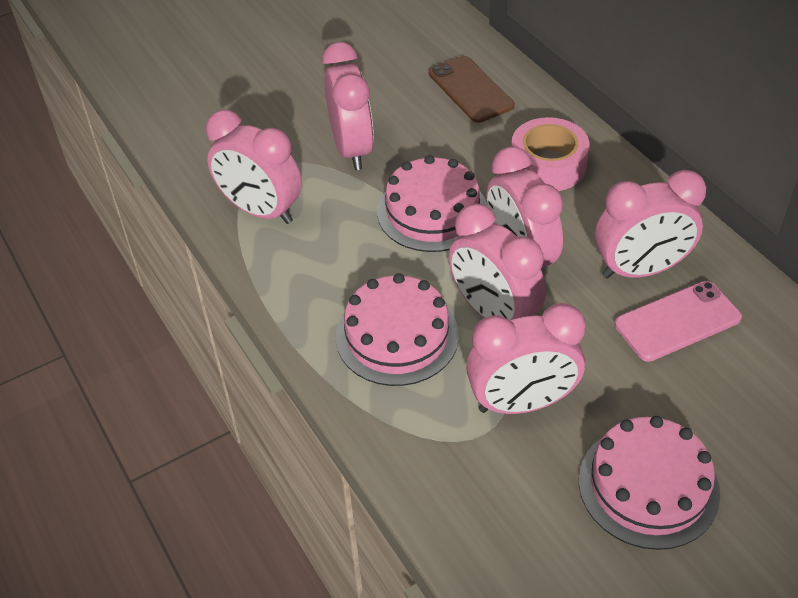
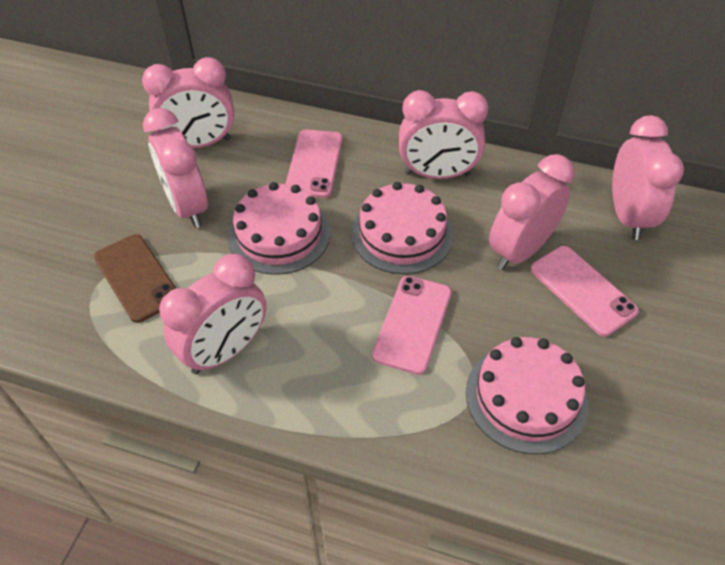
pink phone: 1 -> 3
pink tape: 1 -> 0

